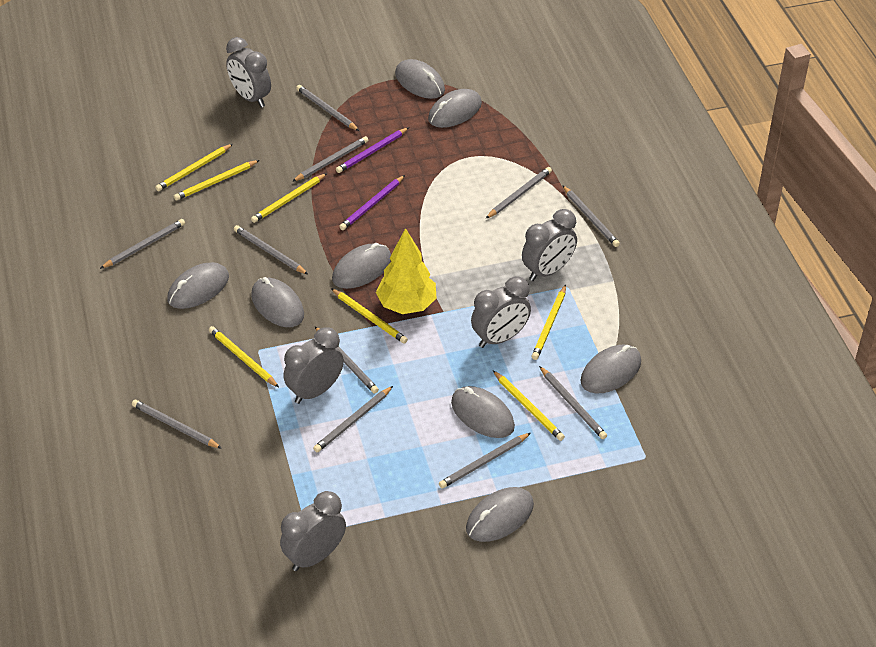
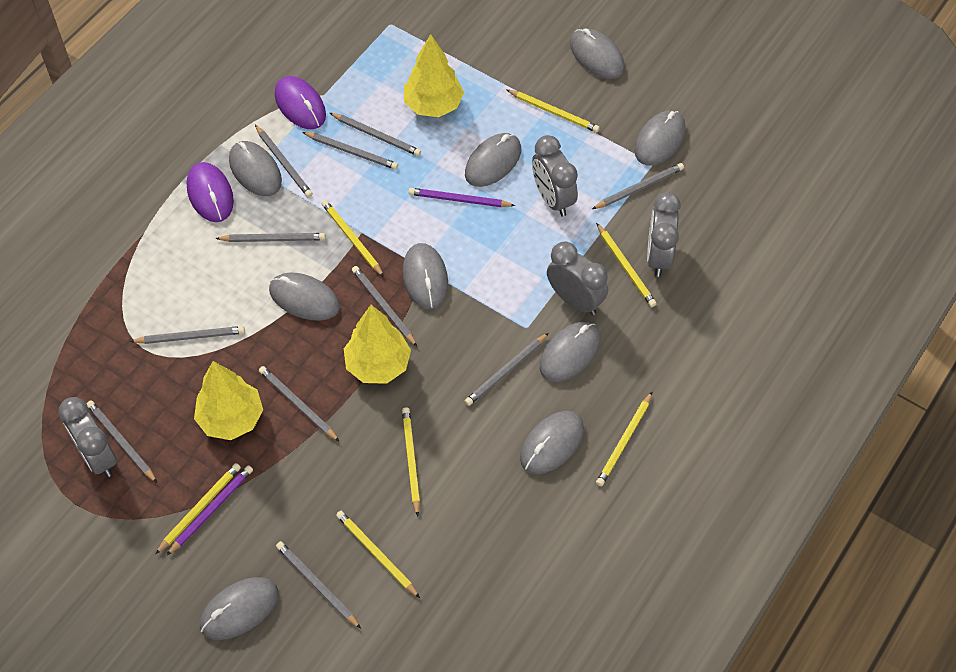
grey clock: 5 -> 4
grey mouse: 8 -> 9
purple mouse: 0 -> 2
yellow tree: 1 -> 3

